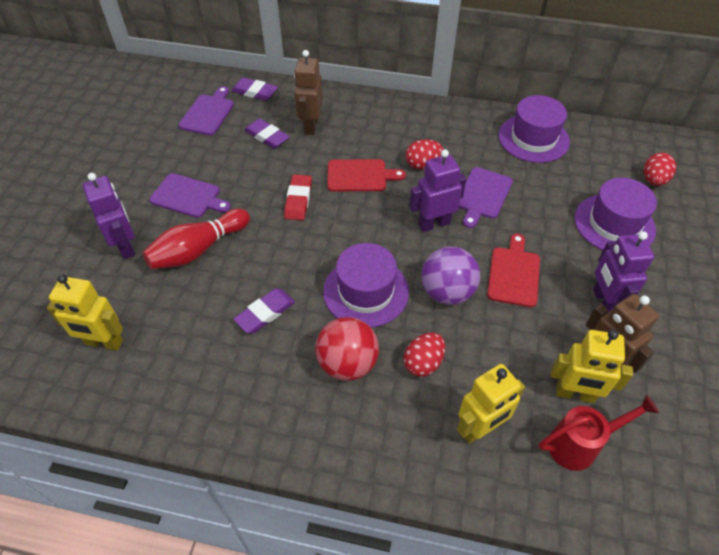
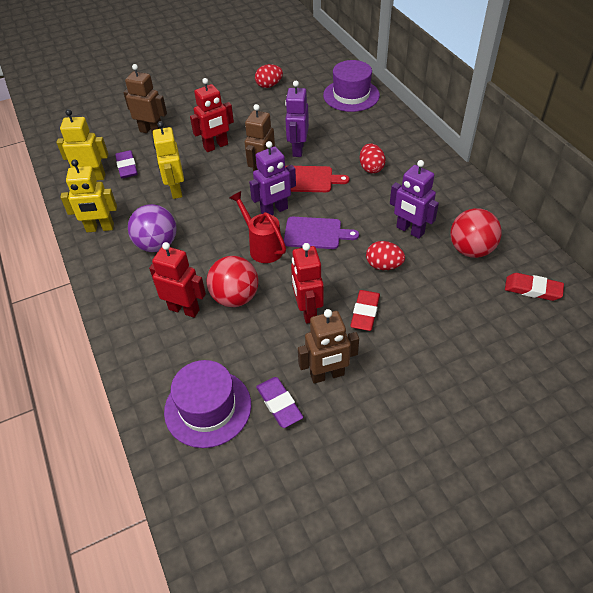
brown robot: 2 -> 3
purple cutting board: 3 -> 1
purple eraser: 3 -> 2
purple hat: 3 -> 2
red ball: 1 -> 2
red bowling pin: 1 -> 0
red cutting board: 2 -> 1
red eraser: 1 -> 2
red robot: 0 -> 3

